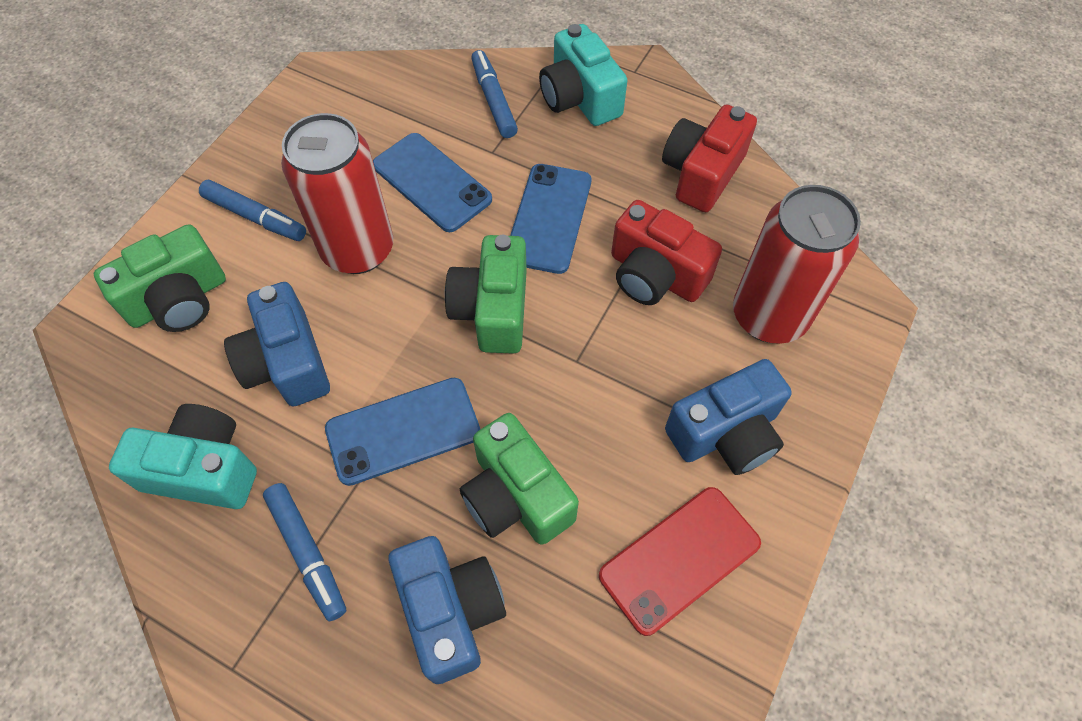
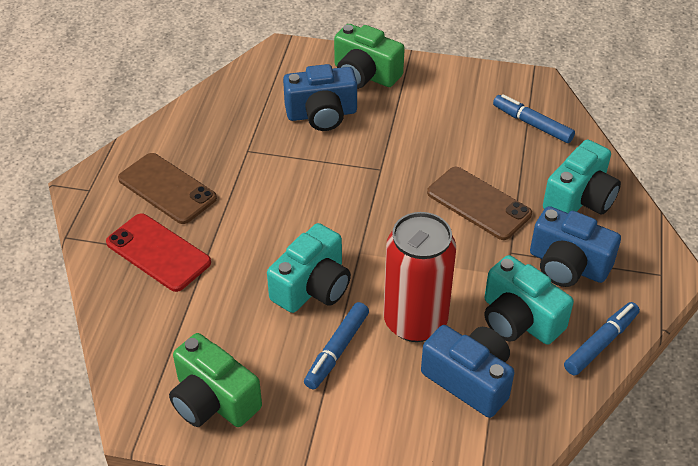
blue phone: 3 -> 0
brown phone: 0 -> 2
green camera: 3 -> 2
red camera: 2 -> 0
red can: 2 -> 1
turquoise camera: 2 -> 3

